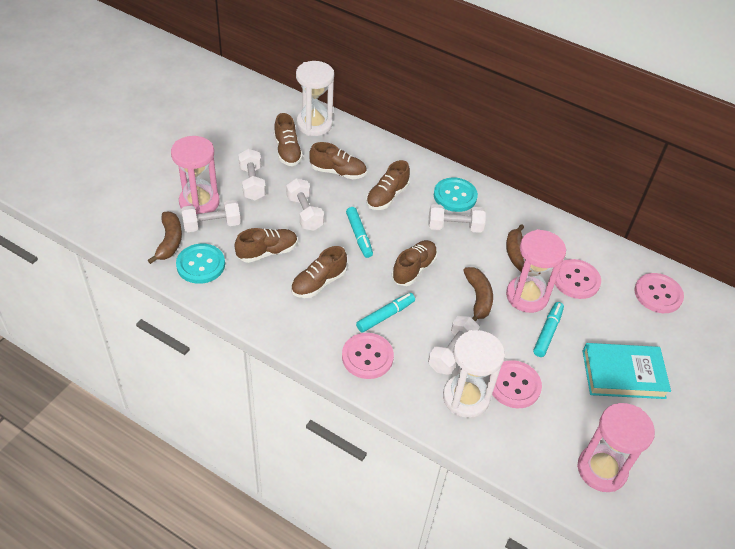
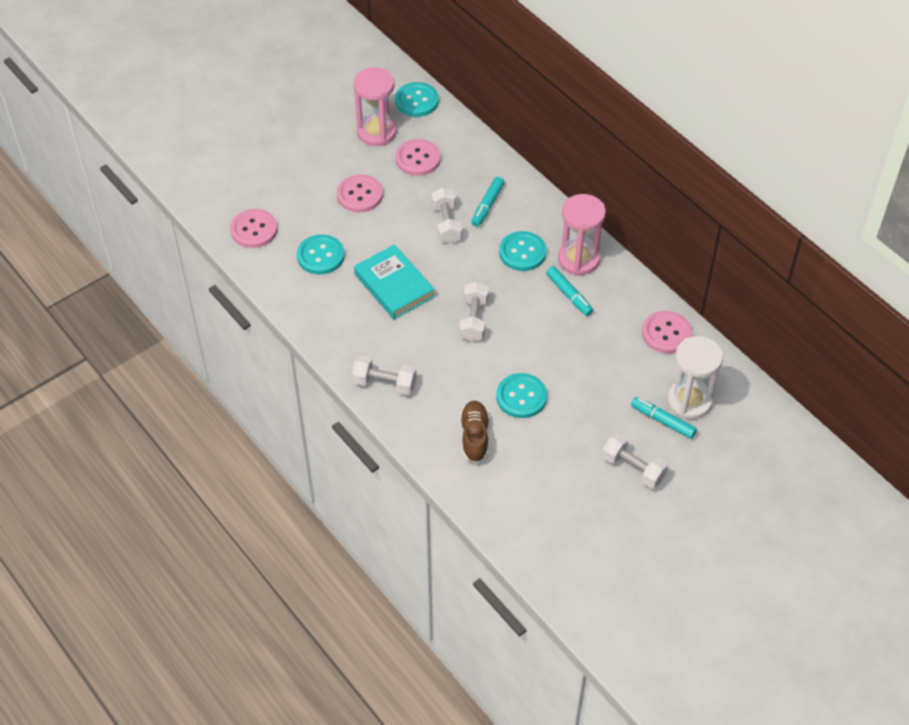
brown banana: 3 -> 0
brown shoe: 6 -> 1
pink hourglass: 3 -> 2
turquoise button: 2 -> 4
white dumbbell: 5 -> 4
white hourglass: 2 -> 1

